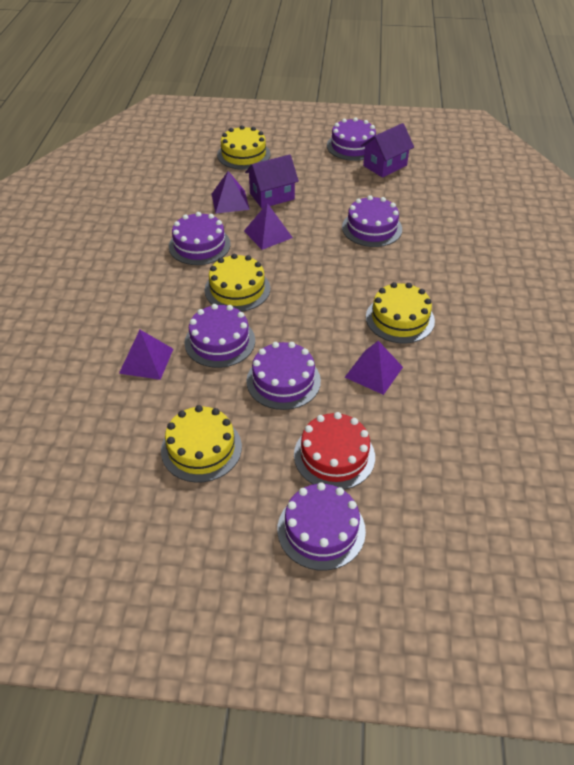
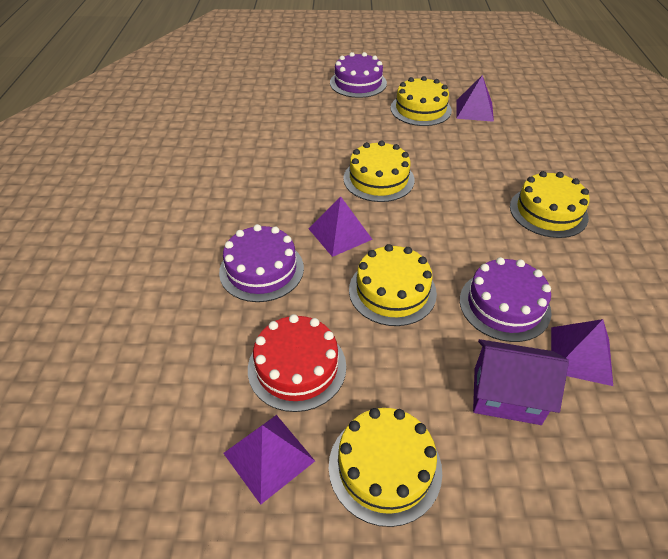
purple cake: 6 -> 3
purple house: 2 -> 1
yellow cake: 4 -> 5

